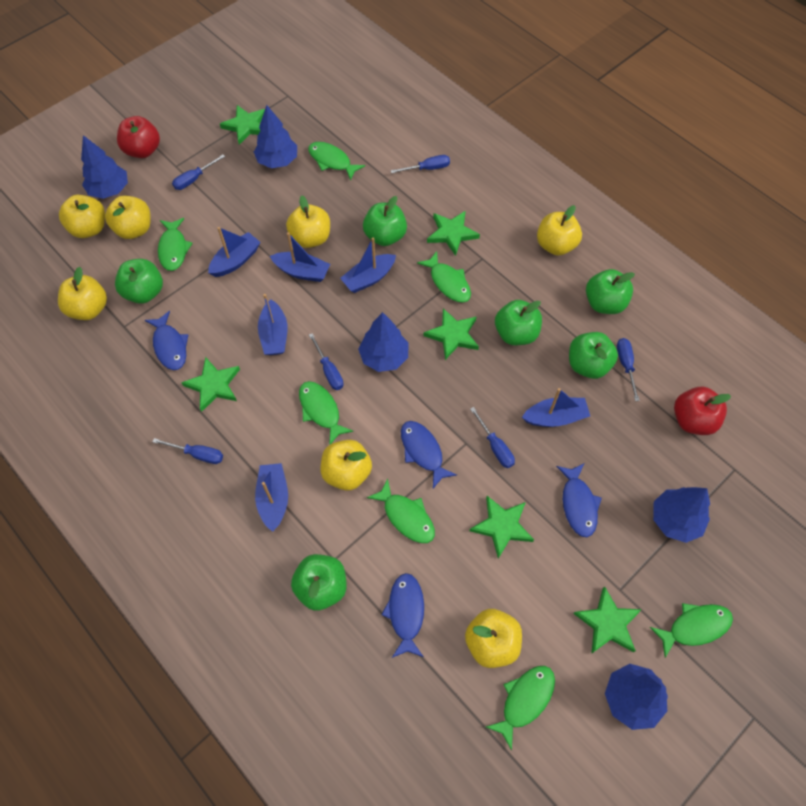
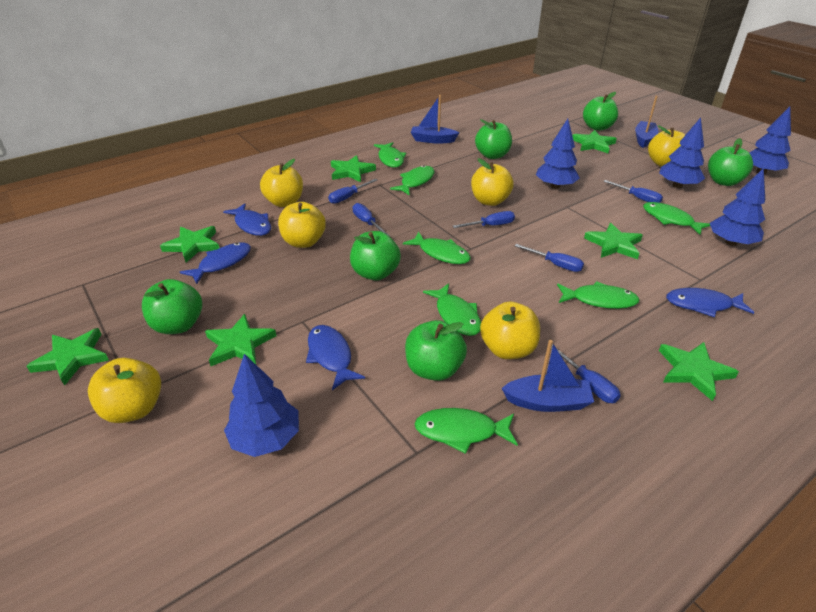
blue boat: 6 -> 3
green star: 6 -> 7
red apple: 2 -> 0
yellow apple: 7 -> 6

